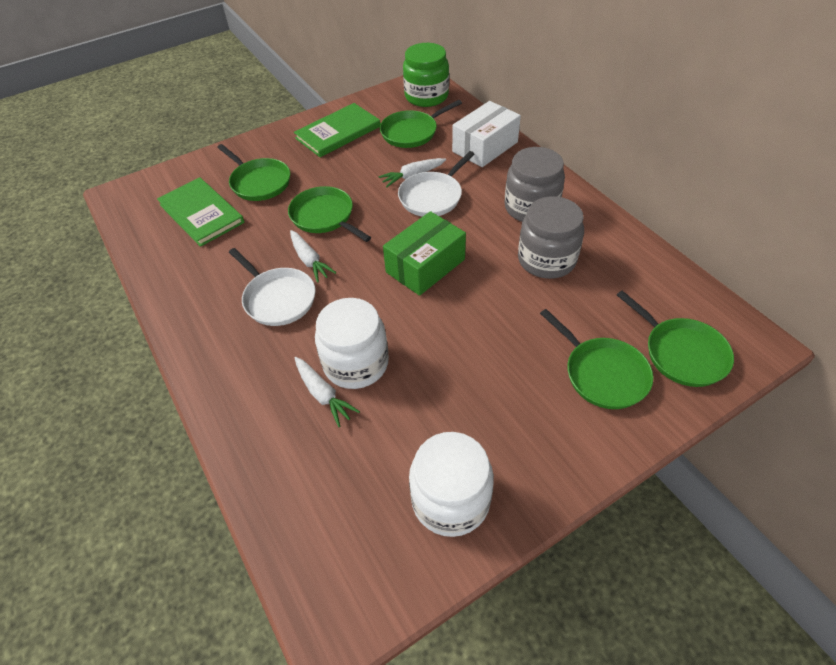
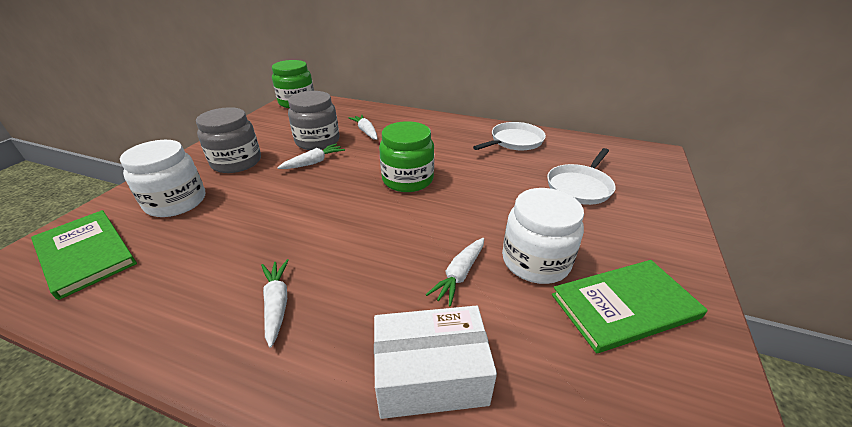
green box: 1 -> 0
green jar: 1 -> 2
green pan: 5 -> 0
white carrot: 3 -> 4

